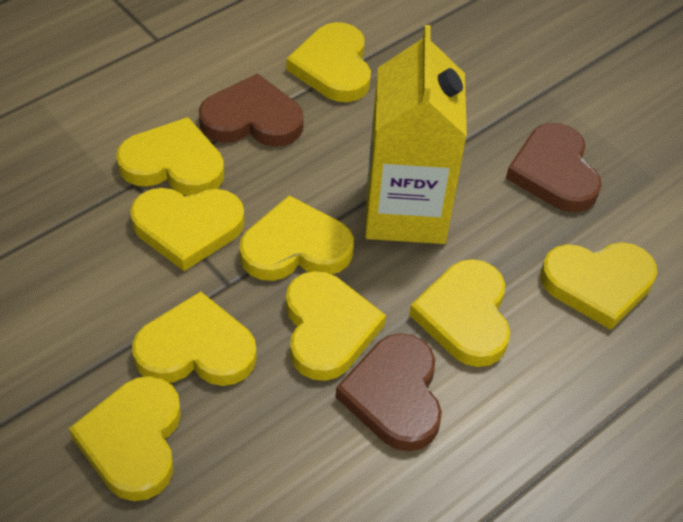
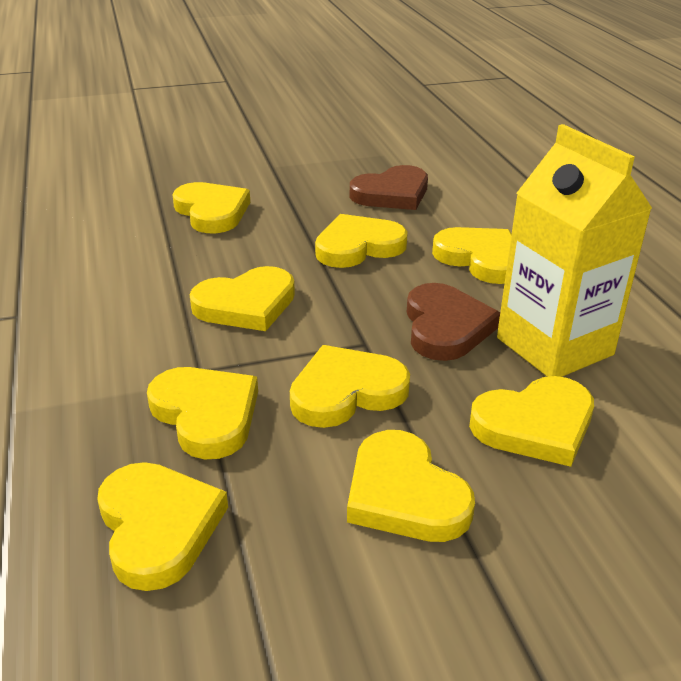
brown heart: 3 -> 2

